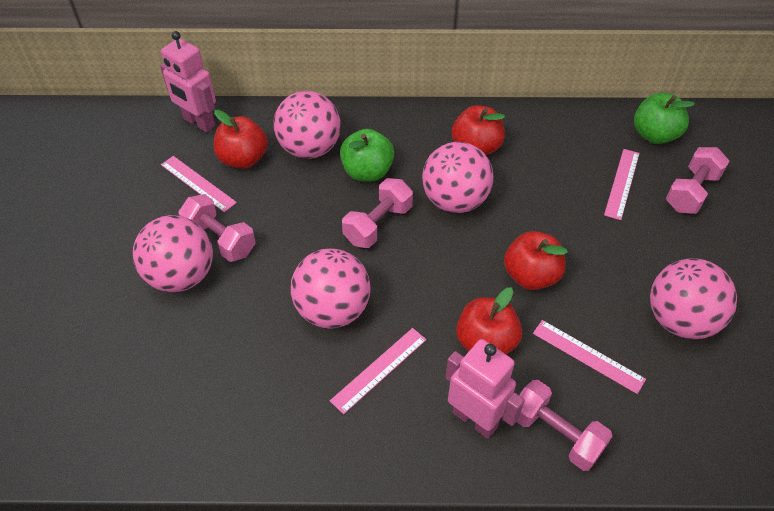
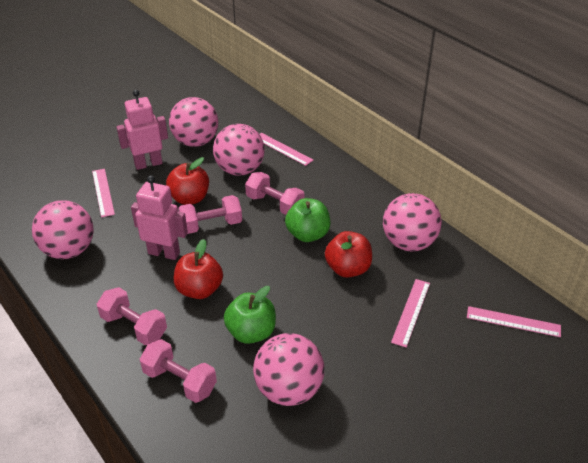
red apple: 4 -> 3

